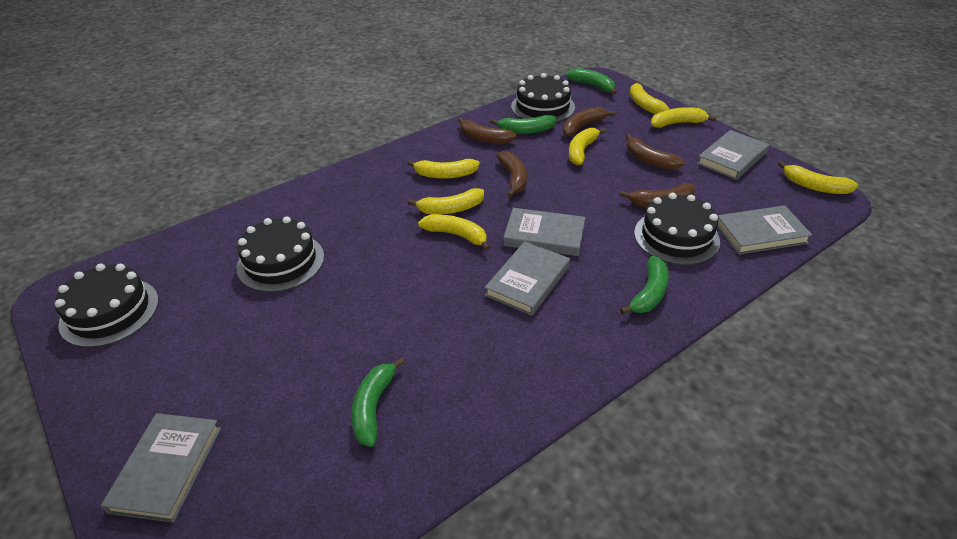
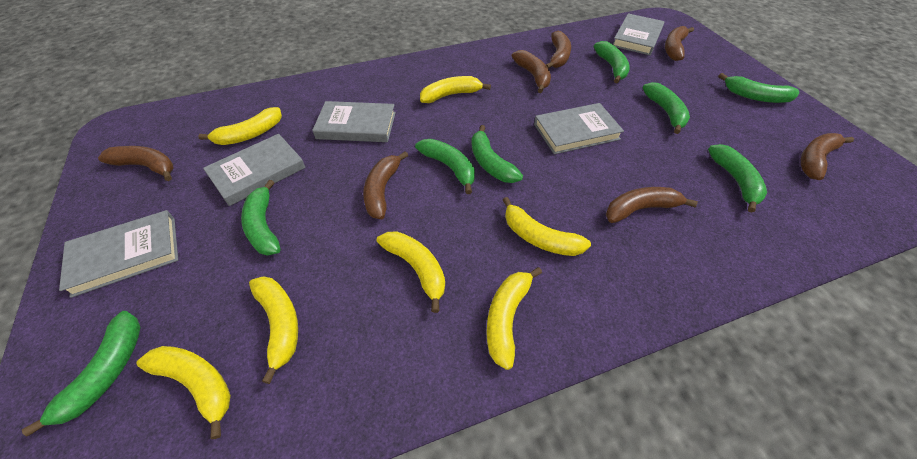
black cake: 4 -> 0
brown banana: 5 -> 7
green banana: 4 -> 8

